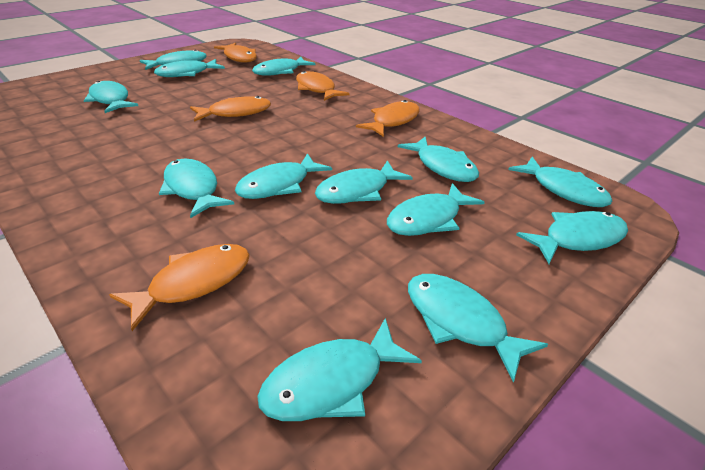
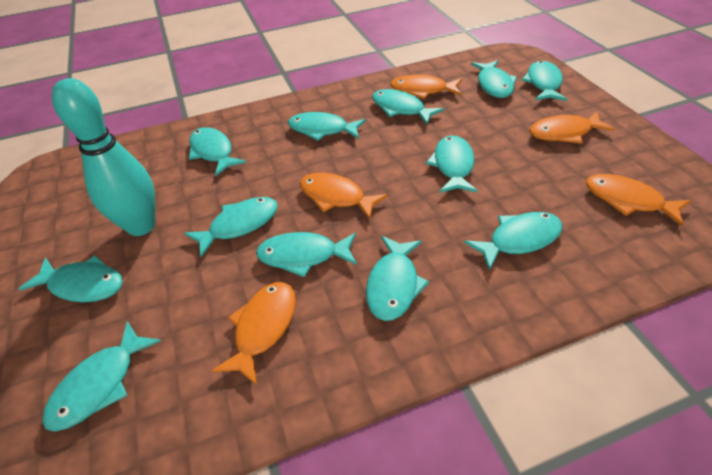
turquoise bowling pin: 0 -> 1
turquoise fish: 13 -> 12

